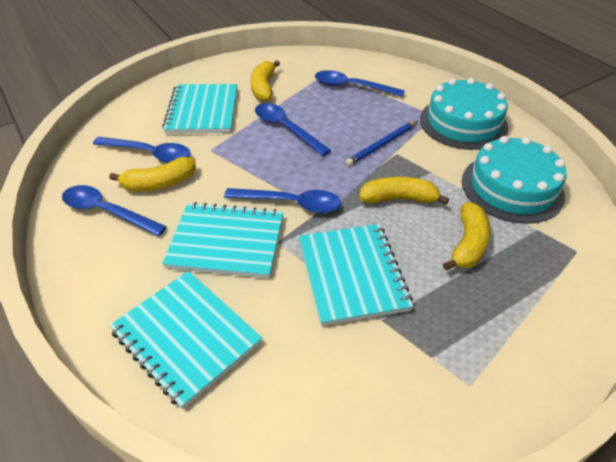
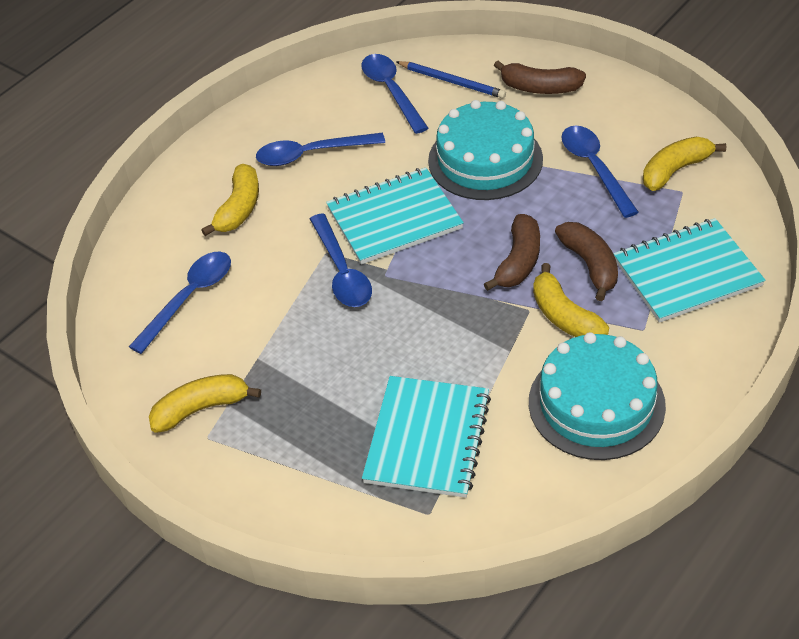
brown banana: 0 -> 3
turquoise notebook: 4 -> 3

